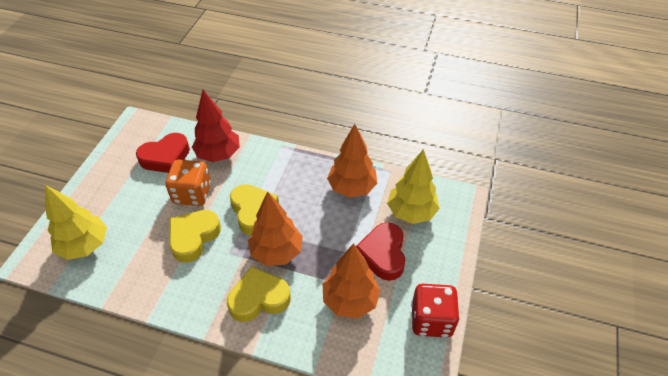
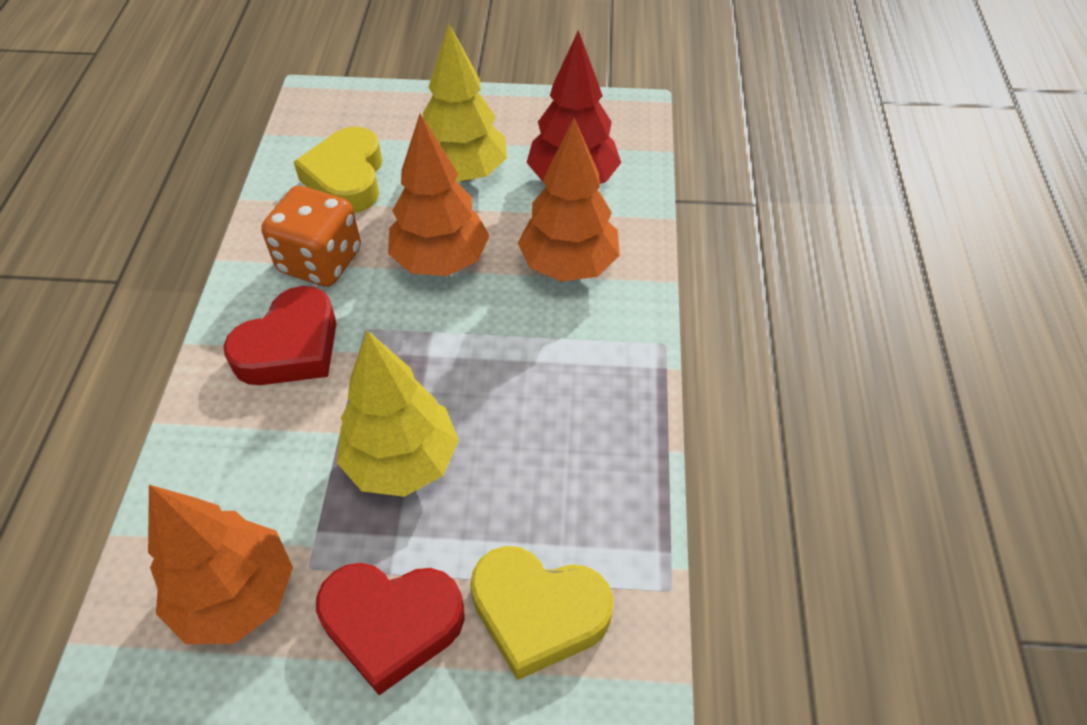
red dice: 1 -> 0
yellow heart: 3 -> 2

